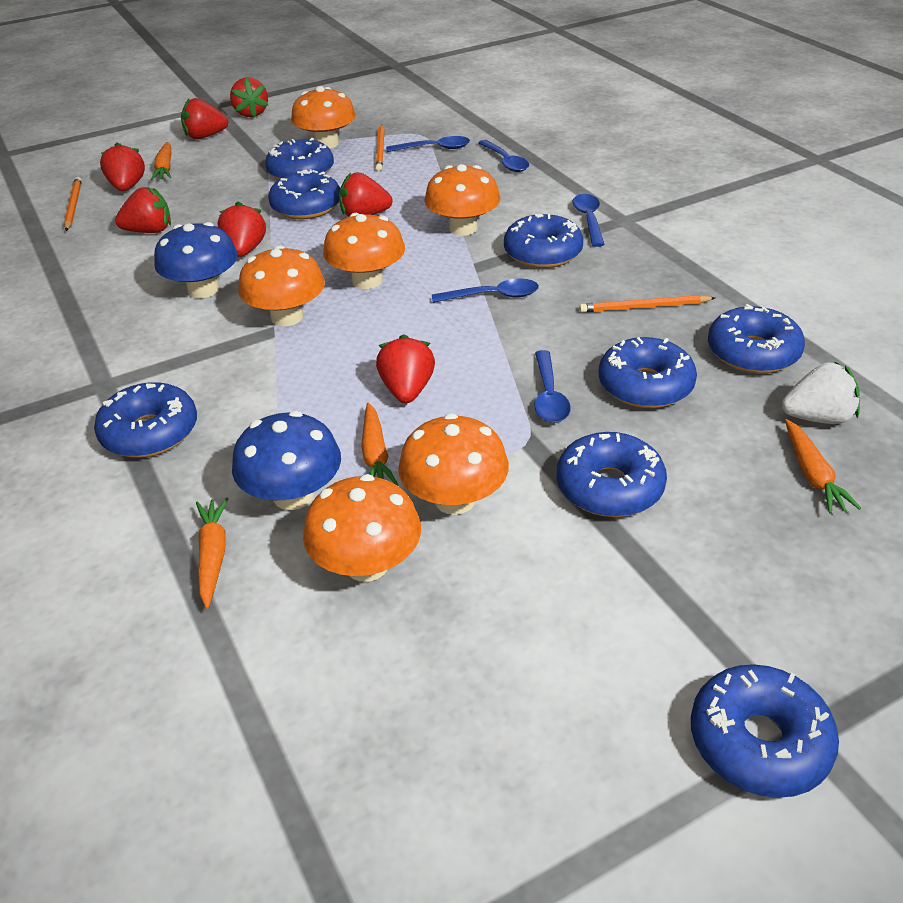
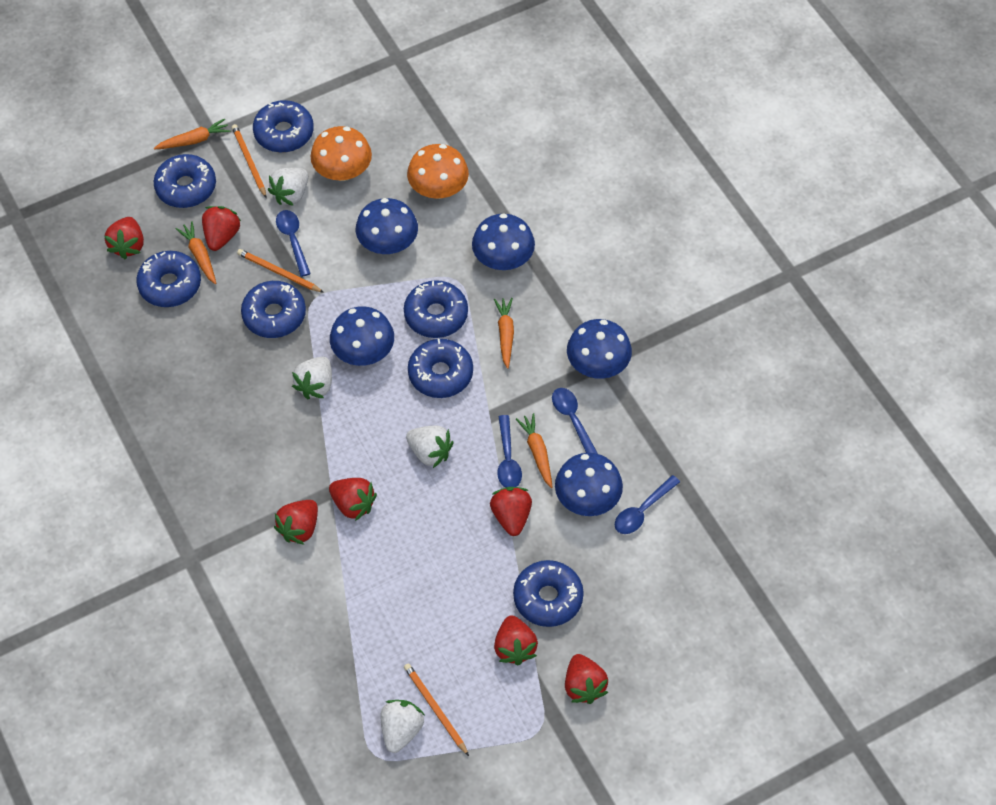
blue donut: 8 -> 7
blue mushroom: 2 -> 5
blue spoon: 5 -> 4
orange mushroom: 6 -> 2
white strawberry: 1 -> 4

